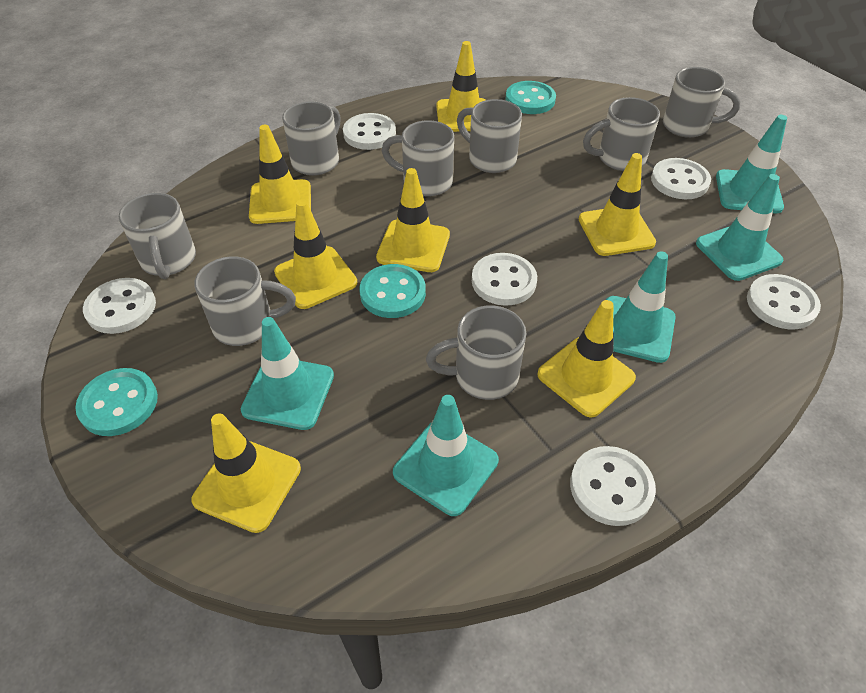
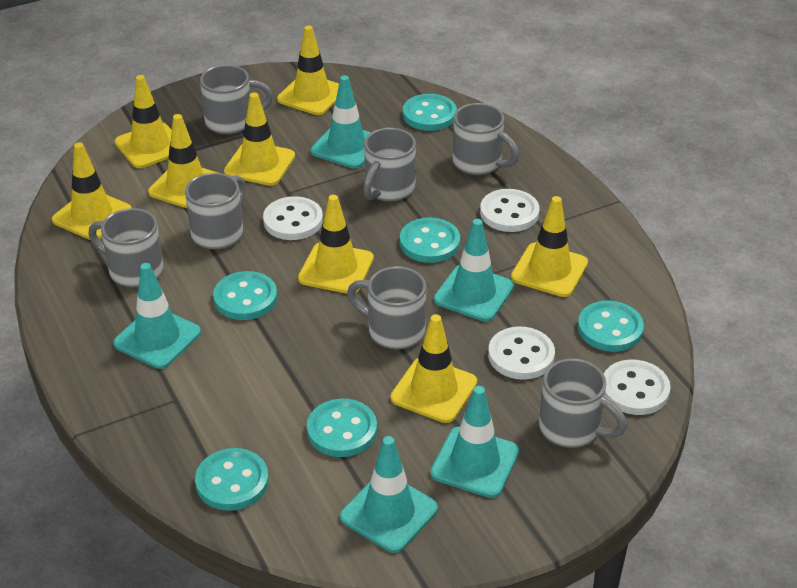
grey mug: 8 -> 7
turquoise button: 3 -> 6
white button: 6 -> 4
yellow traffic cone: 7 -> 8

